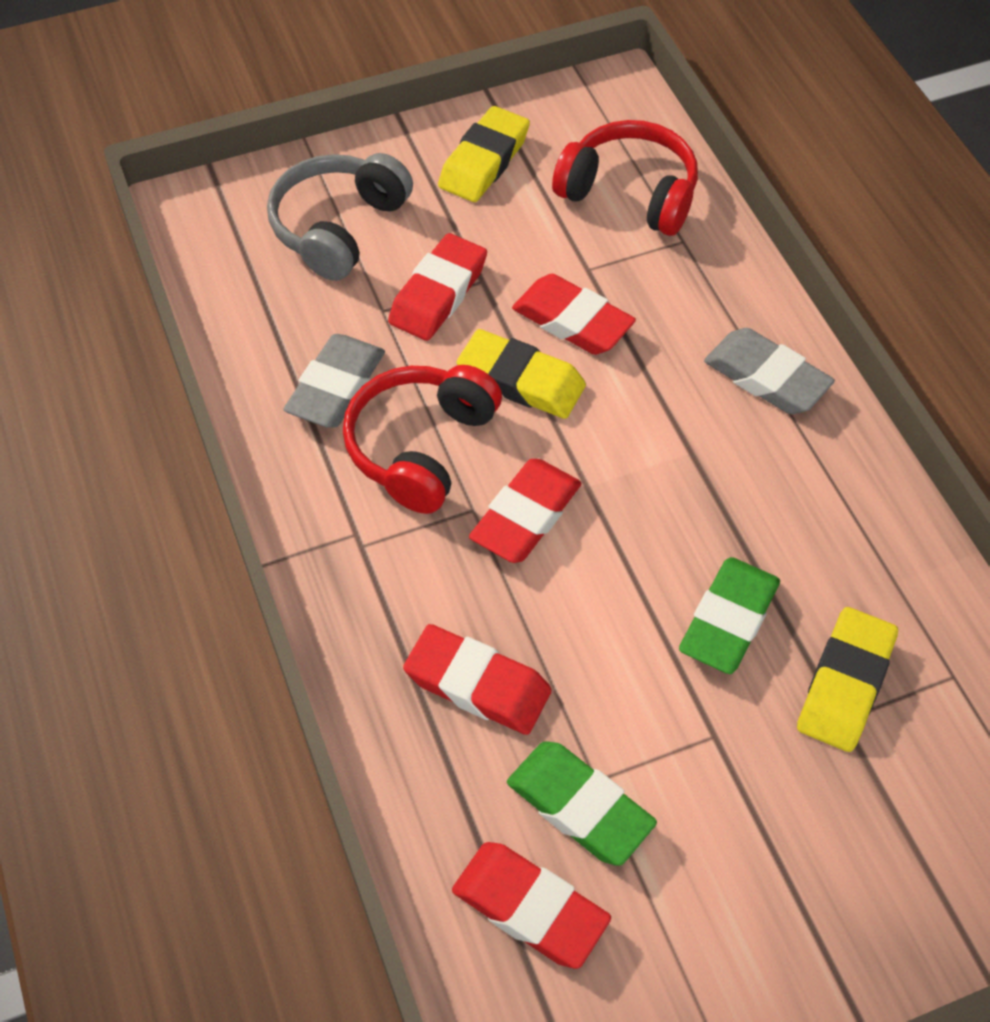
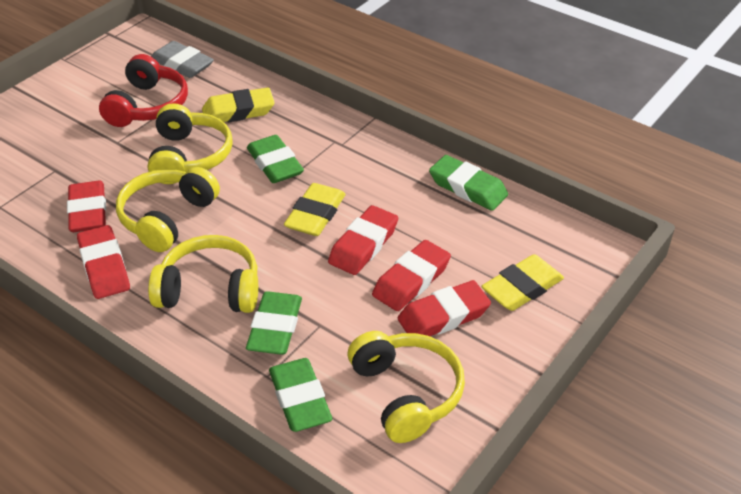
green eraser: 2 -> 4
grey eraser: 2 -> 1
grey headphones: 1 -> 0
red headphones: 2 -> 1
yellow headphones: 0 -> 4

